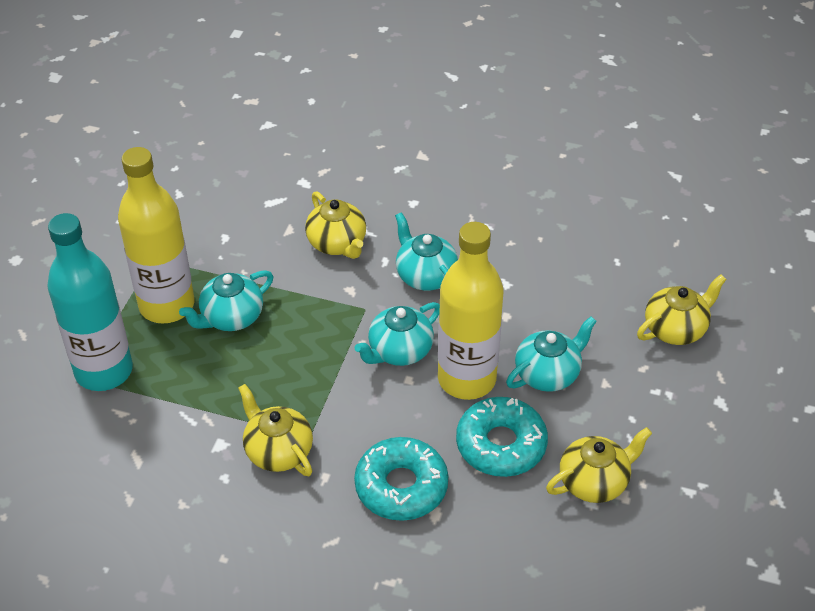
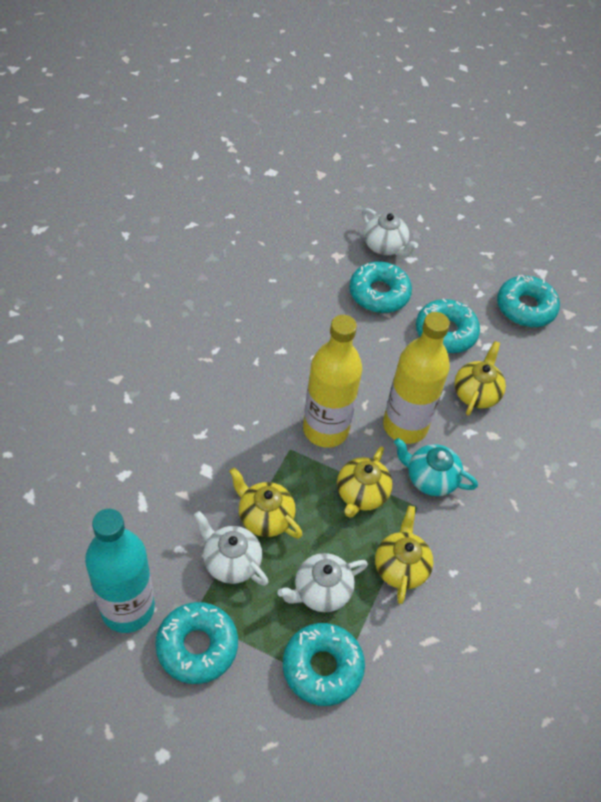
turquoise donut: 2 -> 5
turquoise teapot: 4 -> 1
white teapot: 0 -> 3

